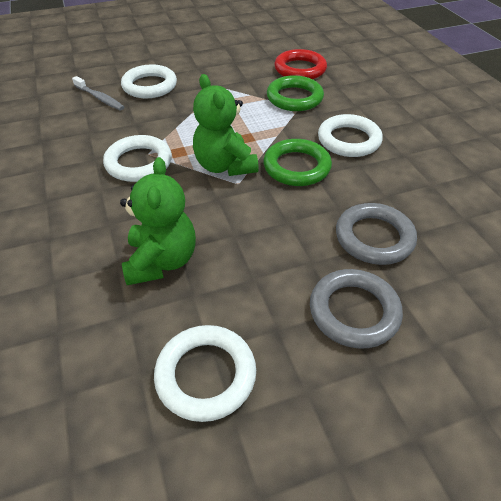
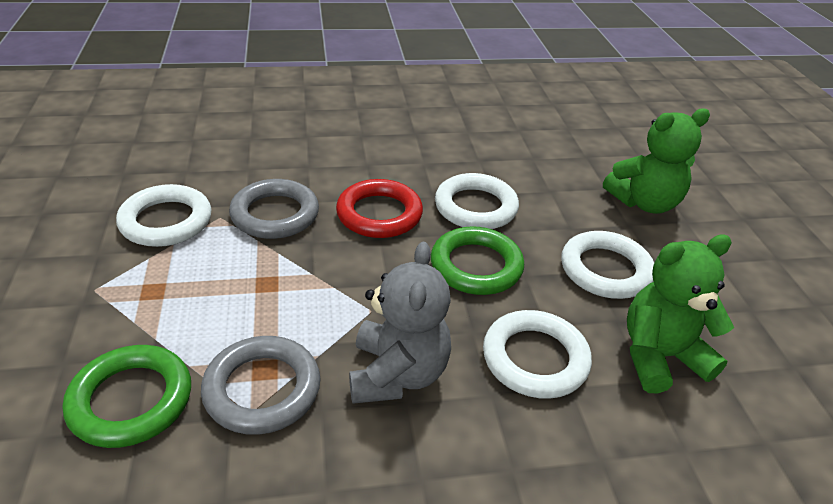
grey teddy bear: 0 -> 1
grey toothbrush: 1 -> 0

